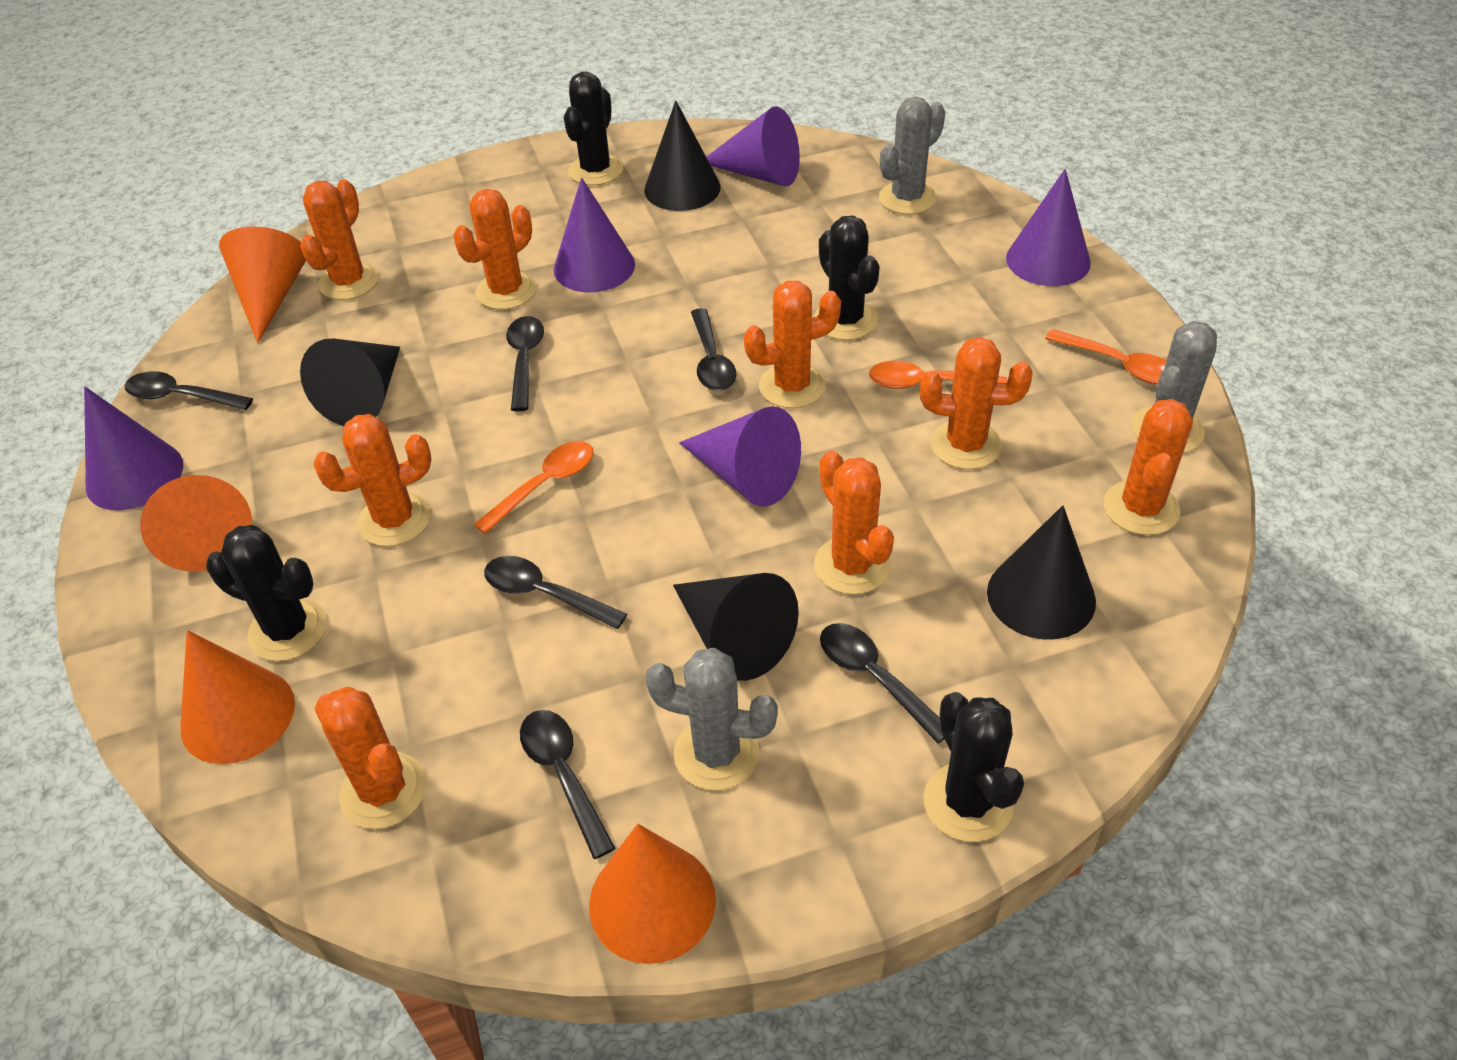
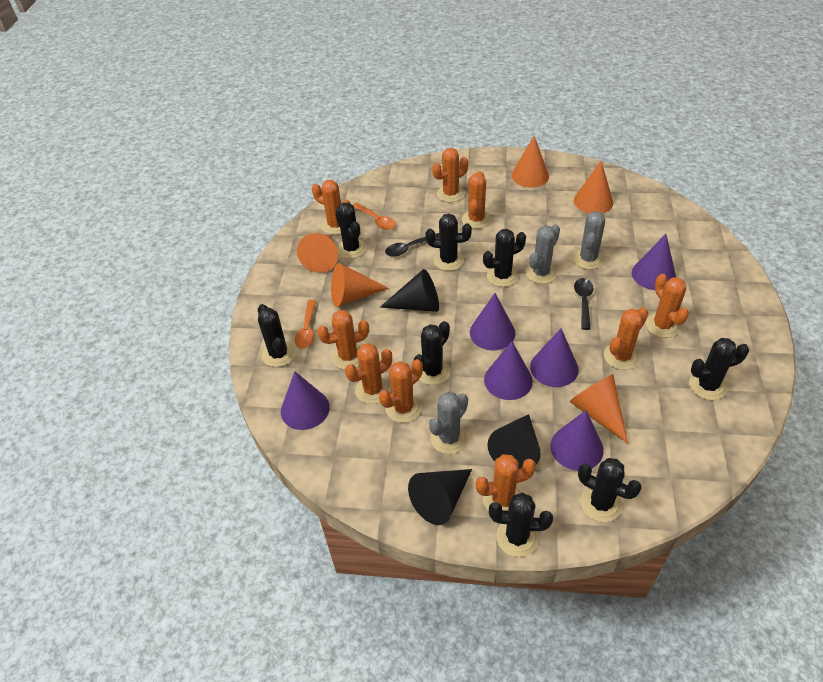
black cactus: 4 -> 8
black cone: 4 -> 3
black spoon: 6 -> 2
orange cactus: 8 -> 9
orange cone: 4 -> 5
orange spoon: 3 -> 2
purple cone: 5 -> 6

